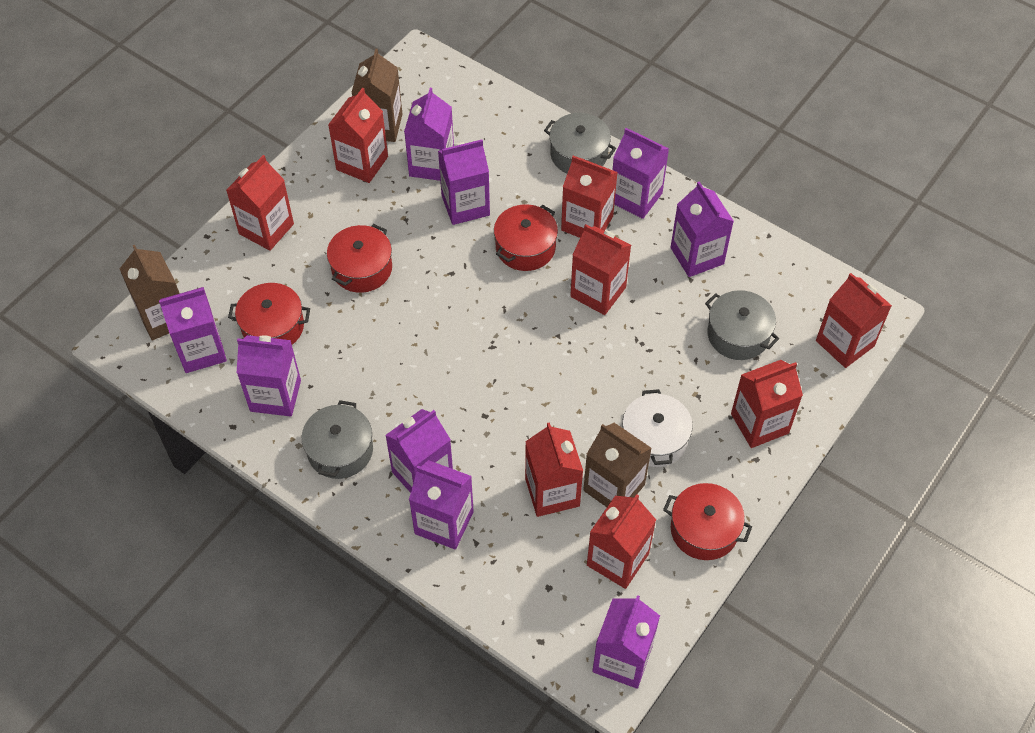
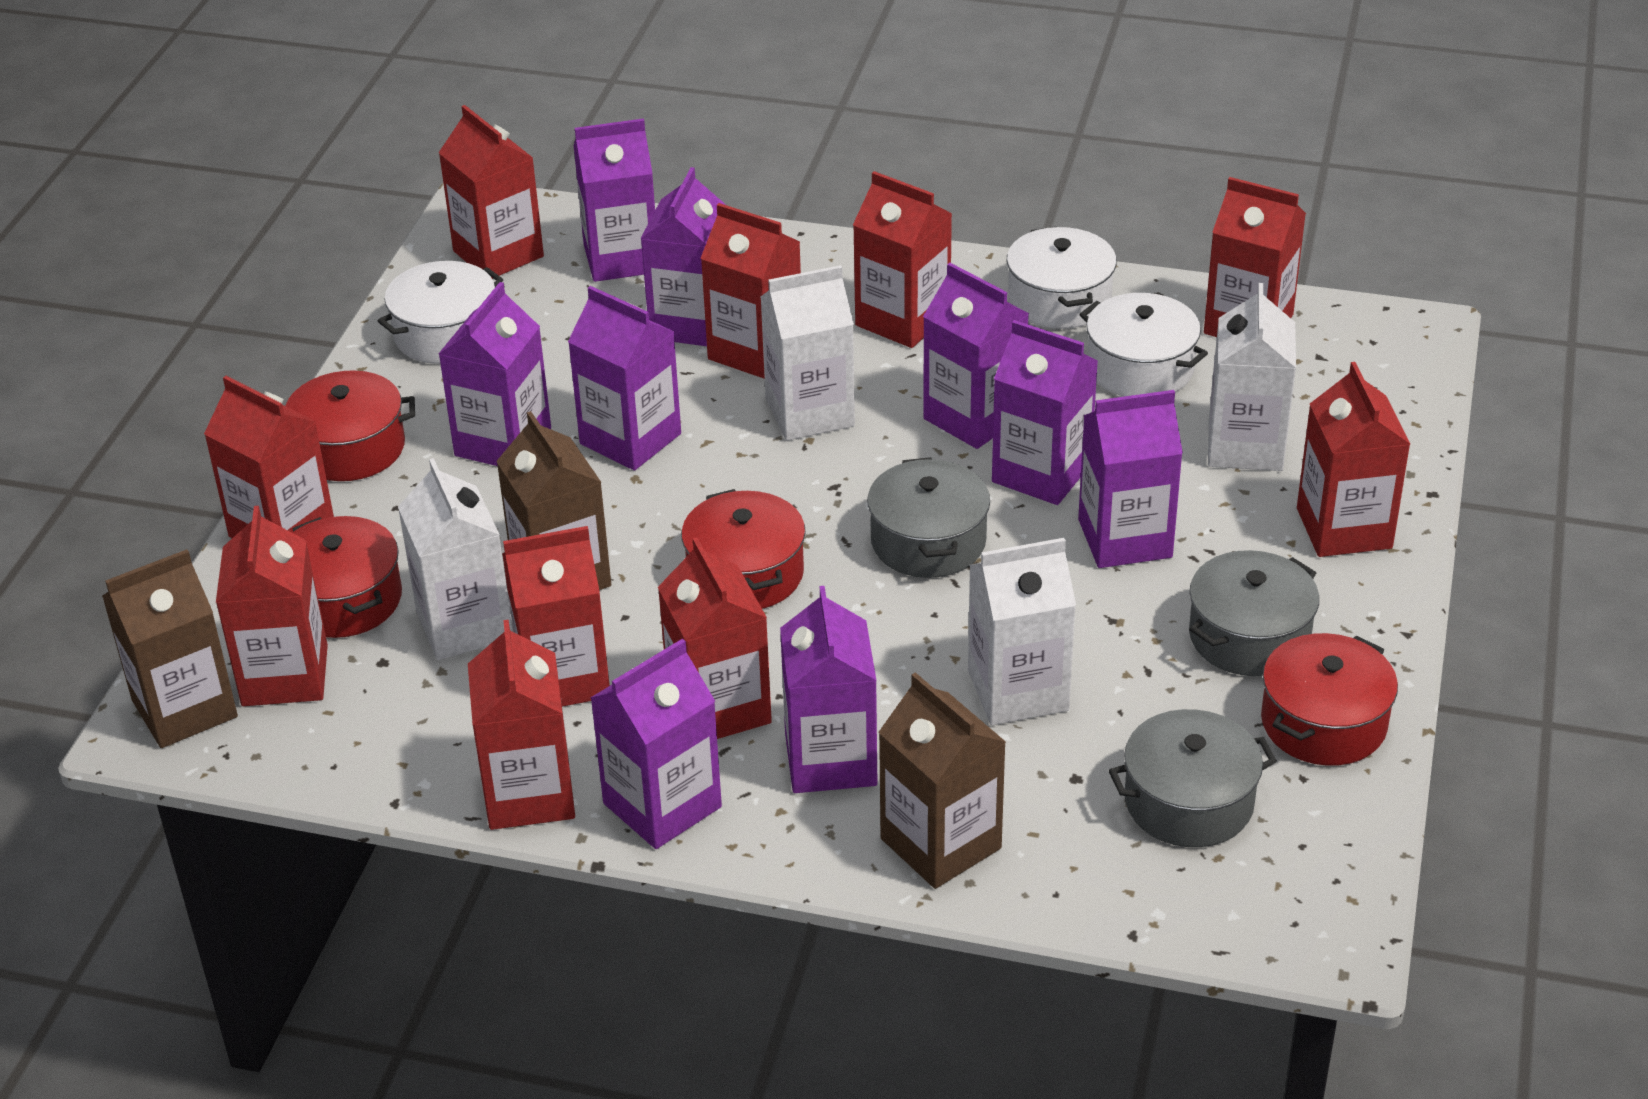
red carton: 8 -> 10
white carton: 0 -> 4
white pot: 1 -> 3

